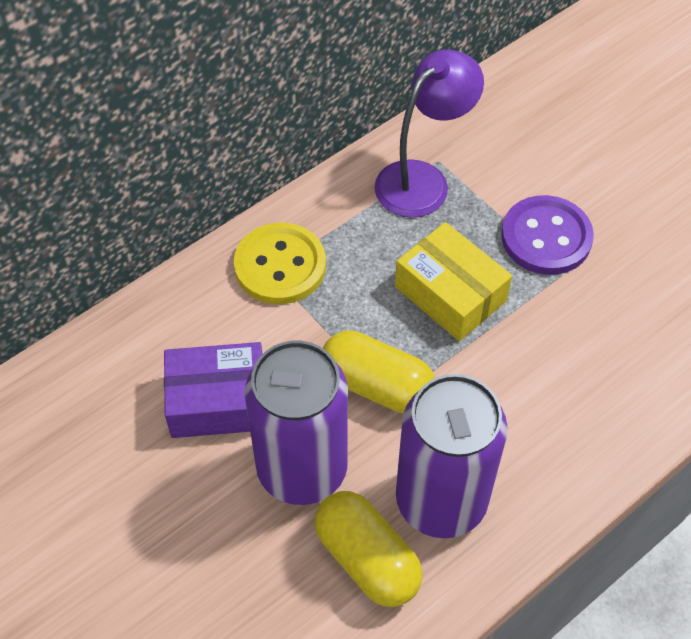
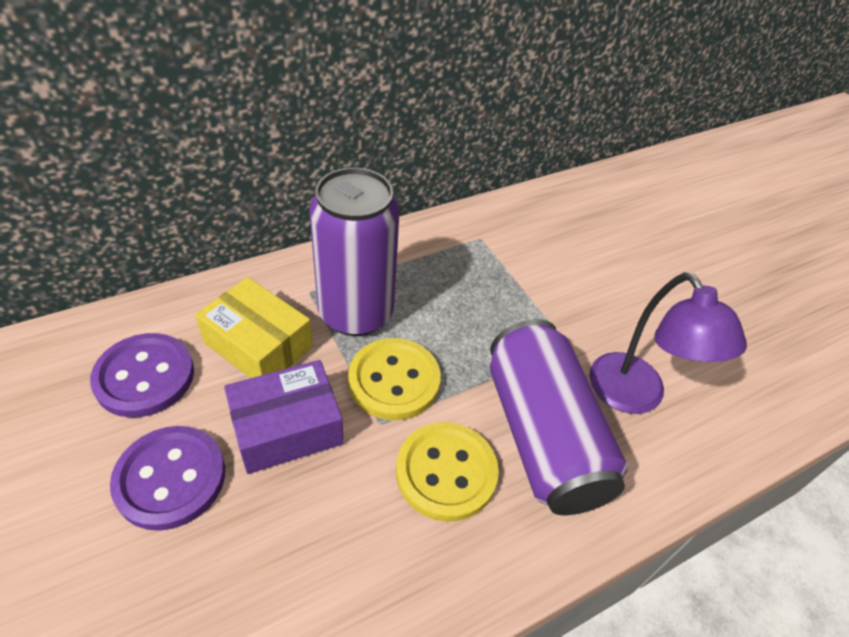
purple button: 1 -> 2
yellow button: 1 -> 2
yellow capsule: 2 -> 0

